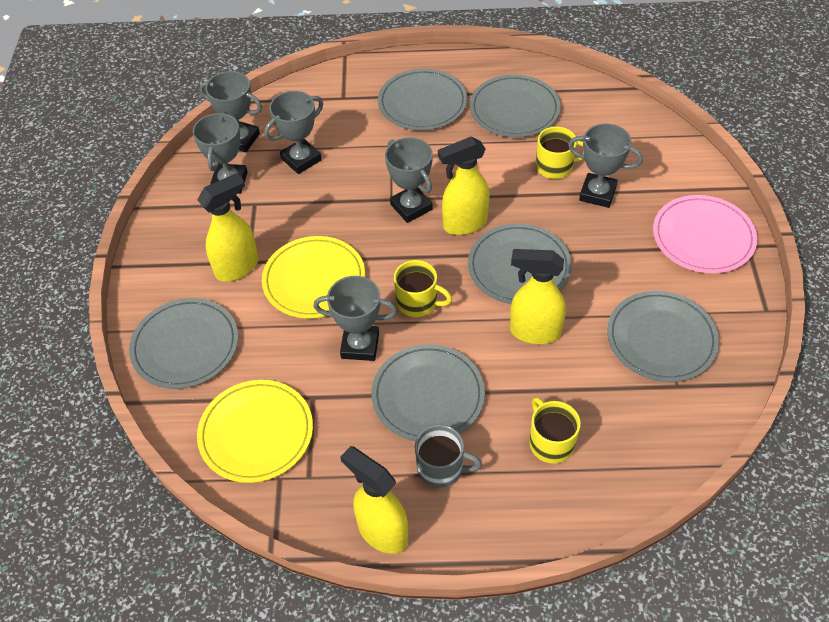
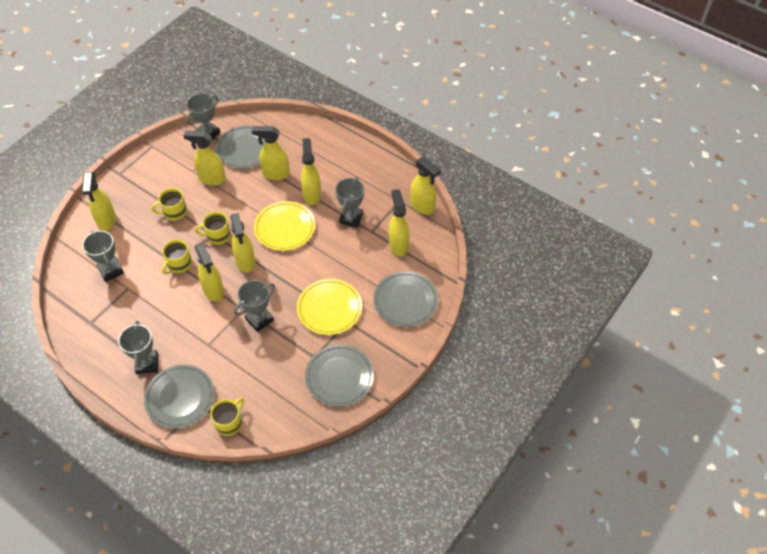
grey mug: 1 -> 0
grey plate: 6 -> 4
grey trophy: 6 -> 5
pink plate: 1 -> 0
yellow mug: 3 -> 4
yellow spray bottle: 4 -> 8

